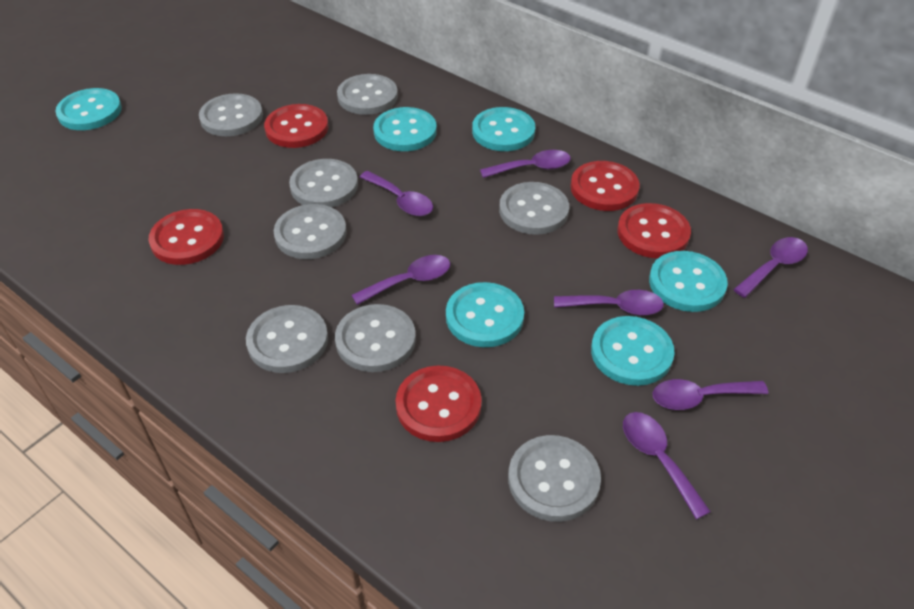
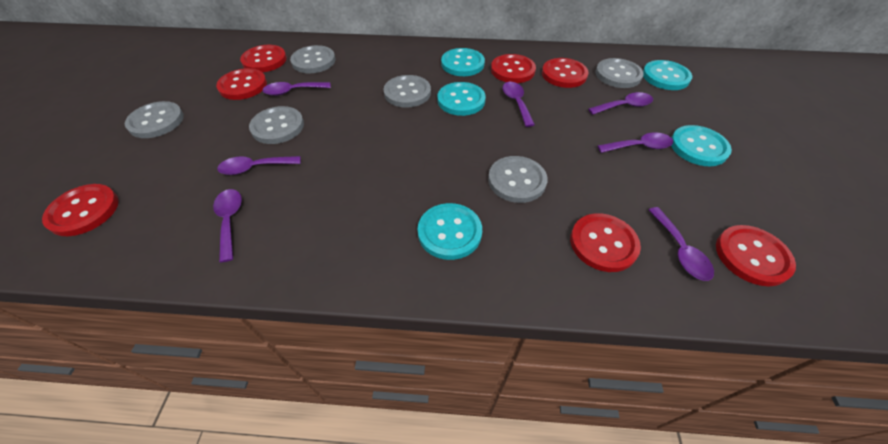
grey button: 8 -> 6
red button: 5 -> 7
turquoise button: 6 -> 5

